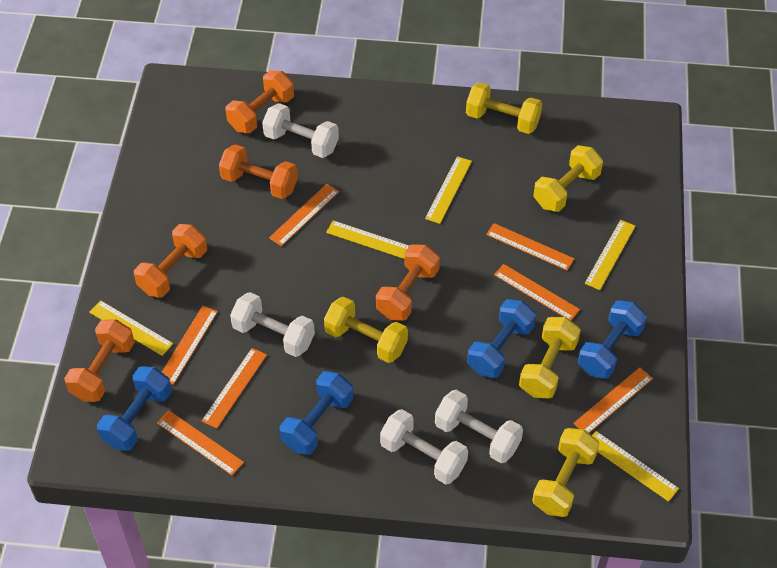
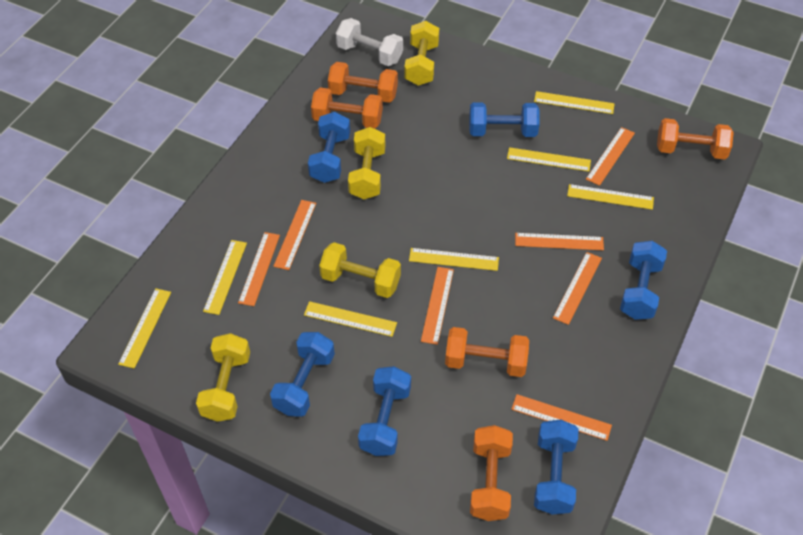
blue dumbbell: 4 -> 6
white dumbbell: 4 -> 1
yellow dumbbell: 5 -> 4
yellow ruler: 5 -> 7

